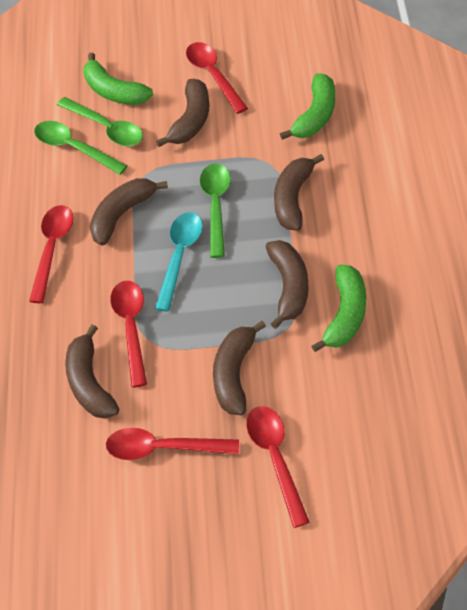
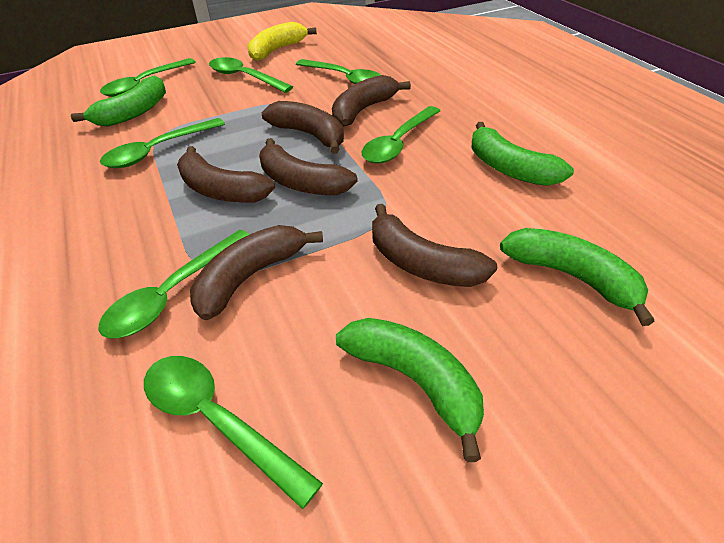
green banana: 3 -> 4
green spoon: 3 -> 7
red spoon: 5 -> 0
turquoise spoon: 1 -> 0
yellow banana: 0 -> 1

